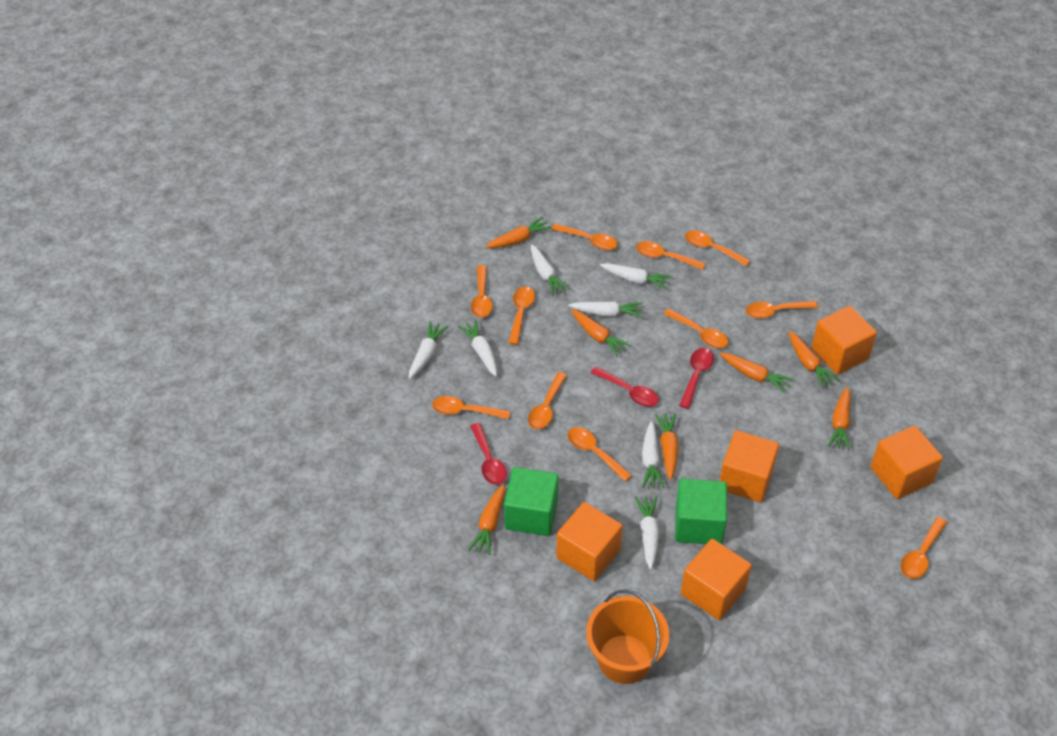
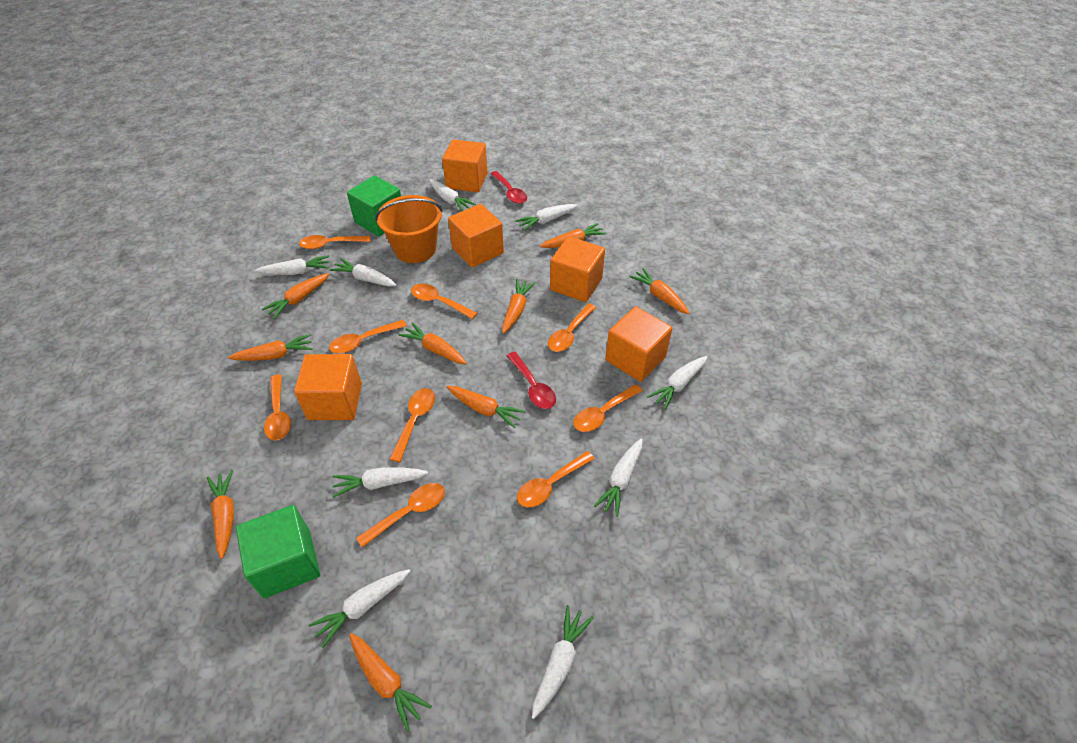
orange carrot: 7 -> 9
orange spoon: 11 -> 9
red spoon: 3 -> 2
white carrot: 7 -> 9

